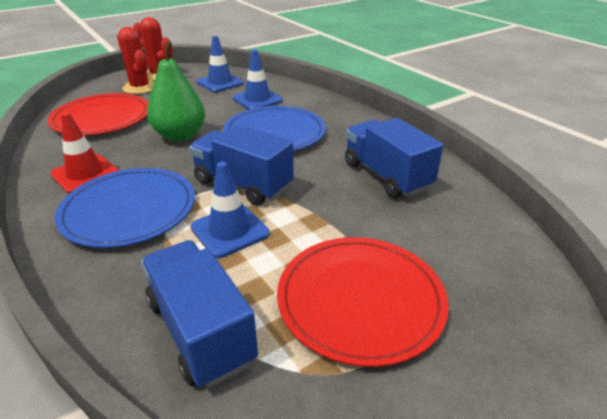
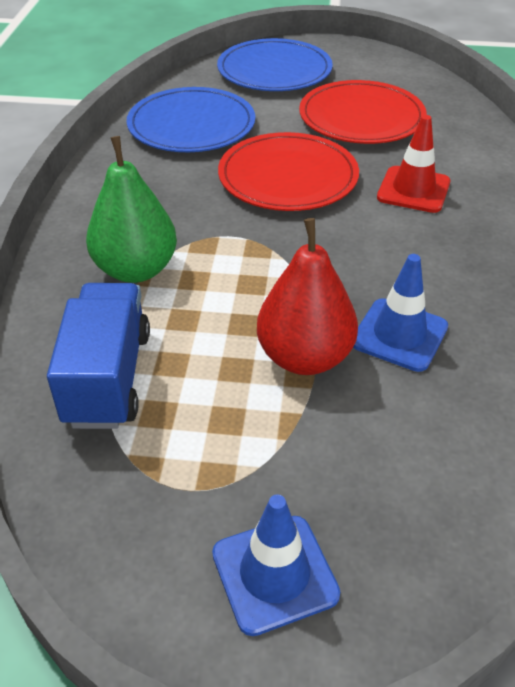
blue traffic cone: 3 -> 2
blue truck: 3 -> 1
red cactus: 2 -> 0
red pear: 0 -> 1

